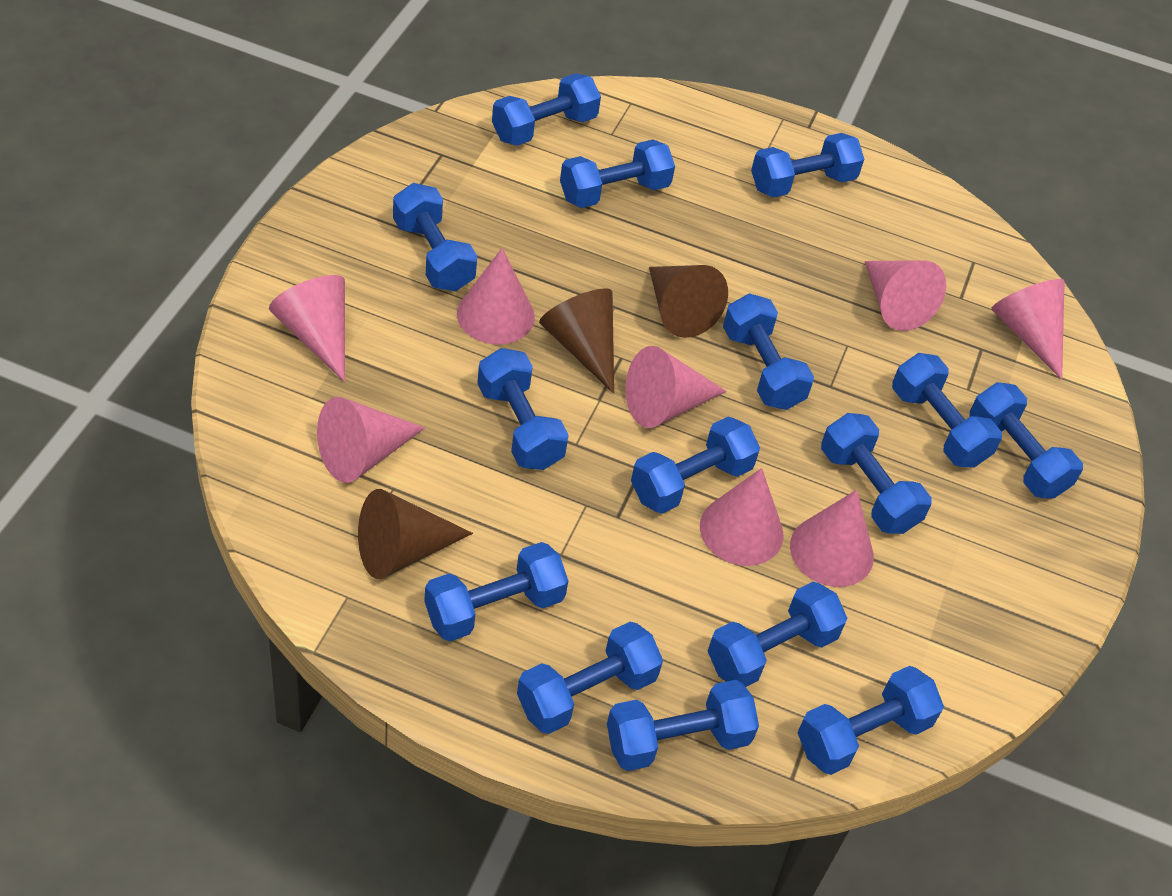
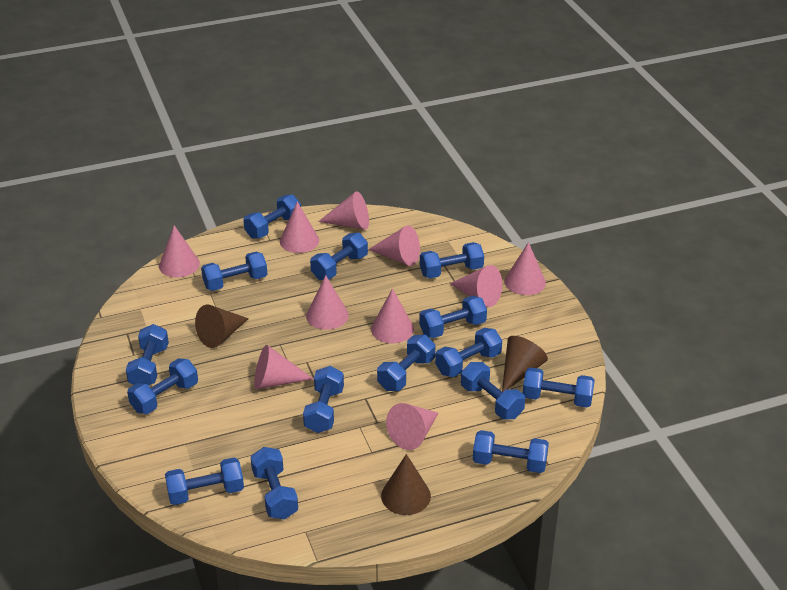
pink cone: 8 -> 10

